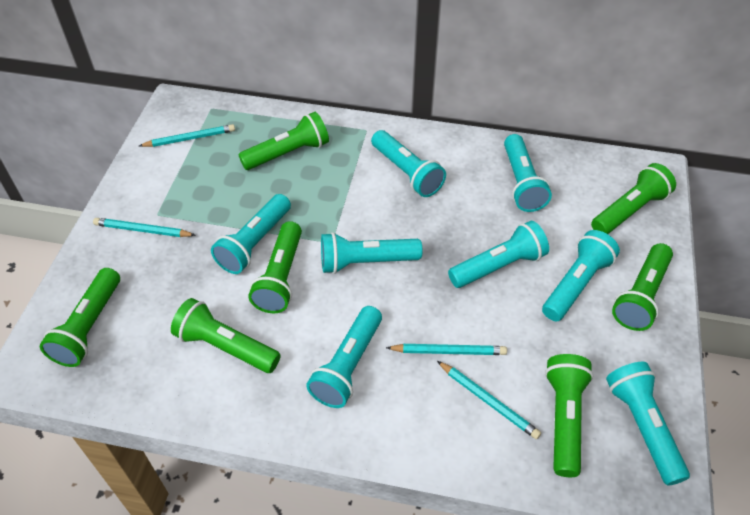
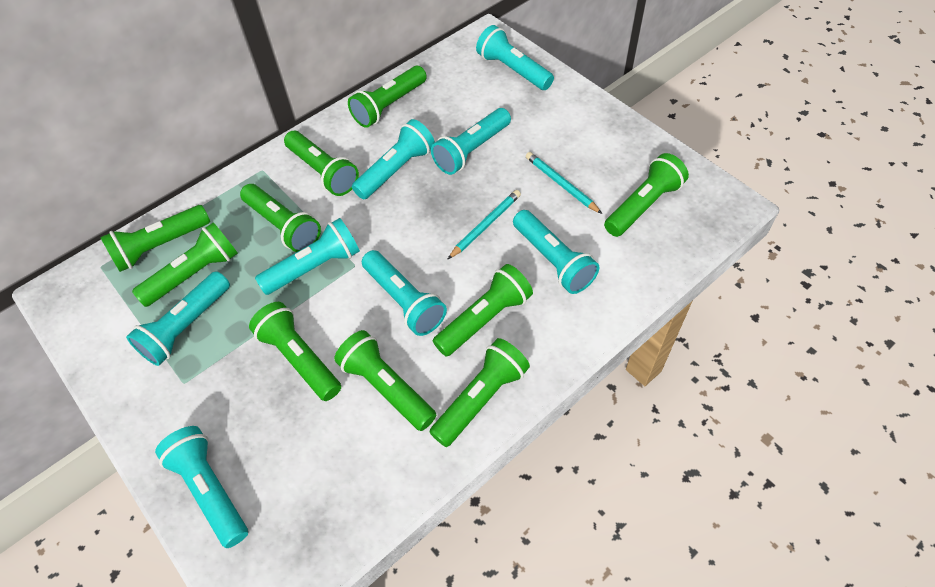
green flashlight: 7 -> 10
turquoise pencil: 4 -> 2

